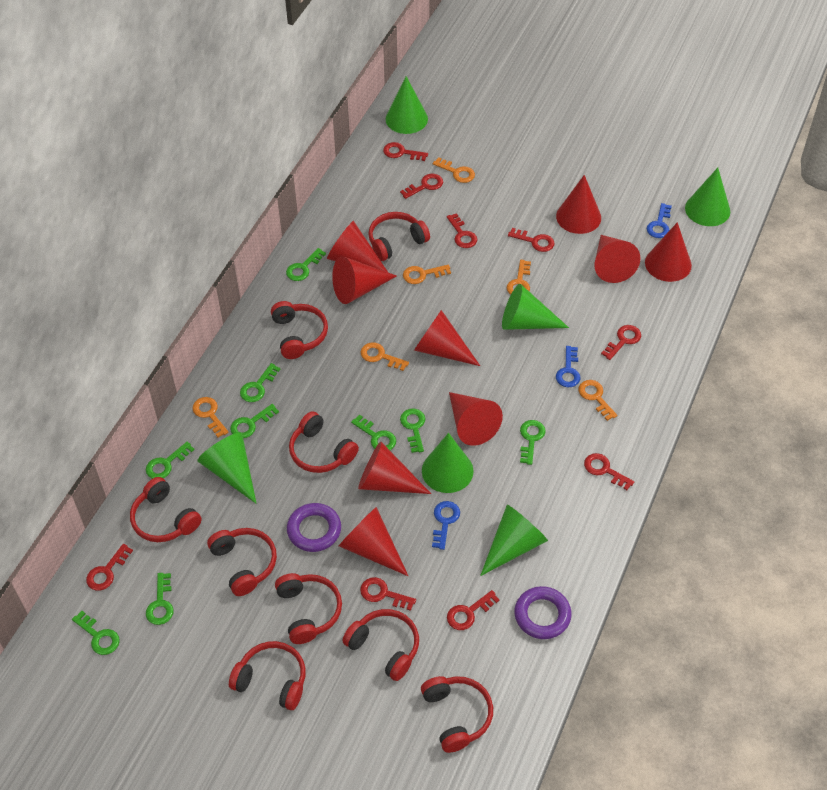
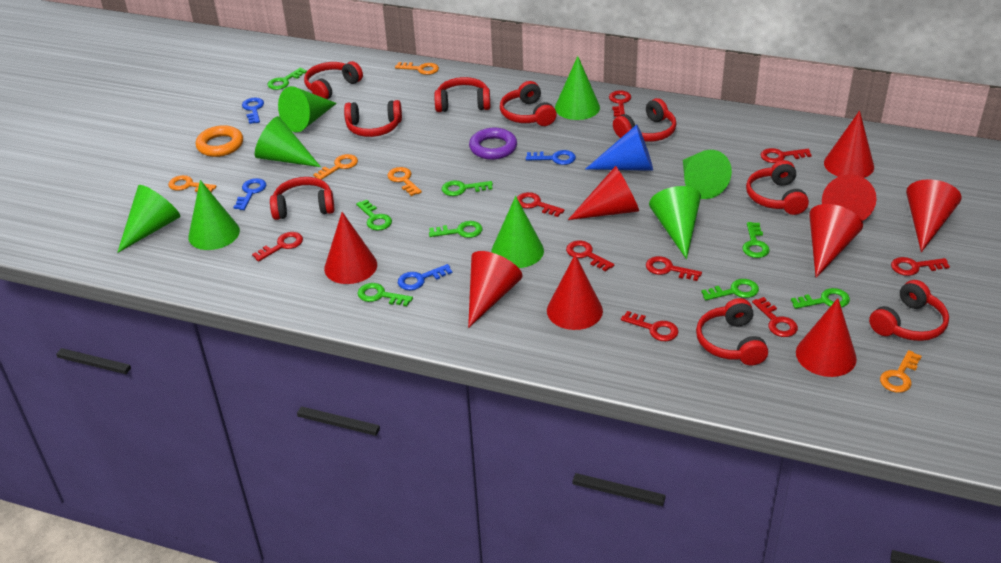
blue cone: 0 -> 1
blue key: 3 -> 4
green cone: 6 -> 8
green key: 9 -> 8
orange key: 6 -> 5
orange ring: 0 -> 1
purple ring: 2 -> 1

